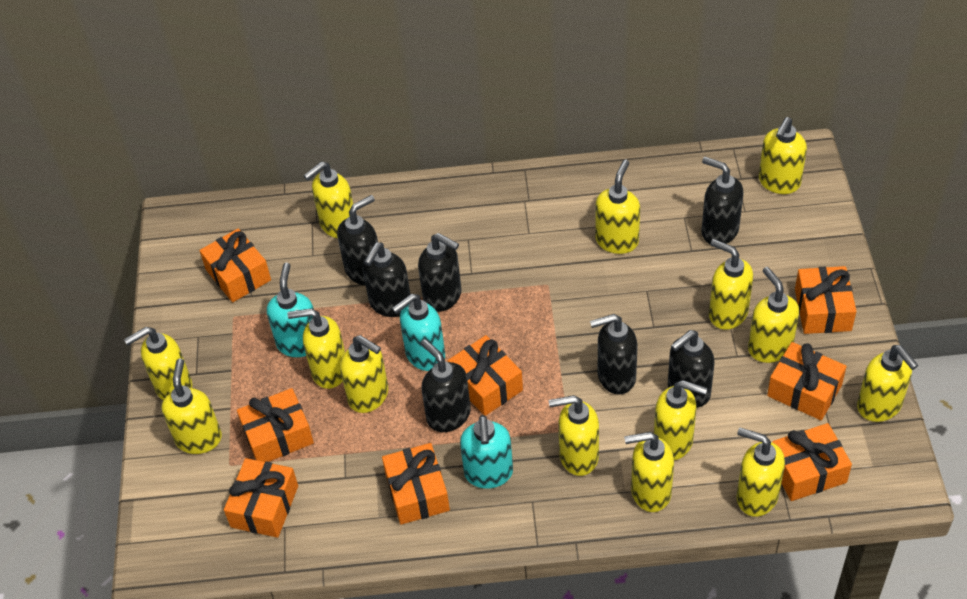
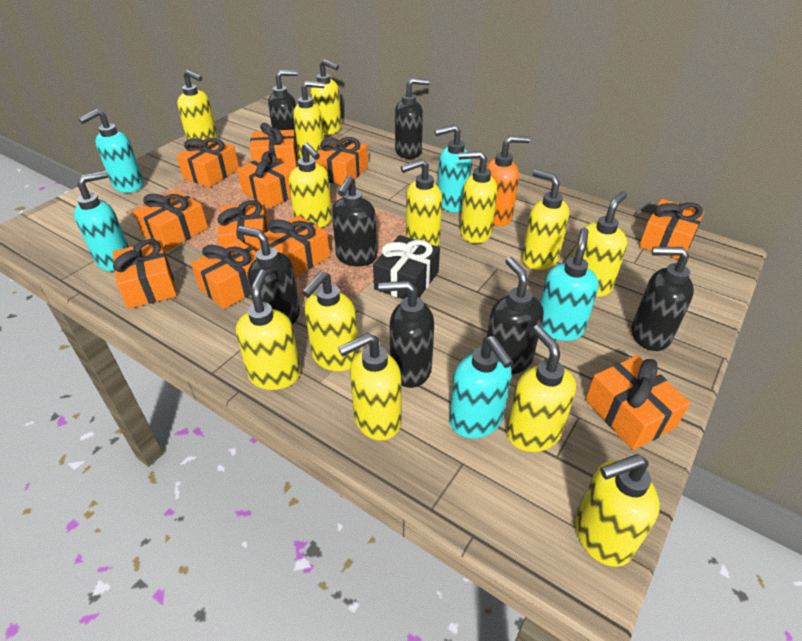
black gift: 0 -> 1
orange gift: 8 -> 11
orange soap dispenser: 0 -> 1
turquoise soap dispenser: 3 -> 5
yellow soap dispenser: 14 -> 13

